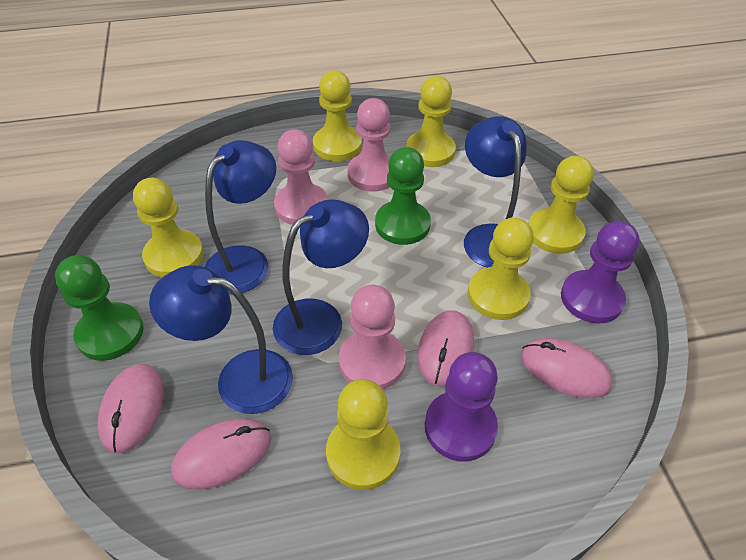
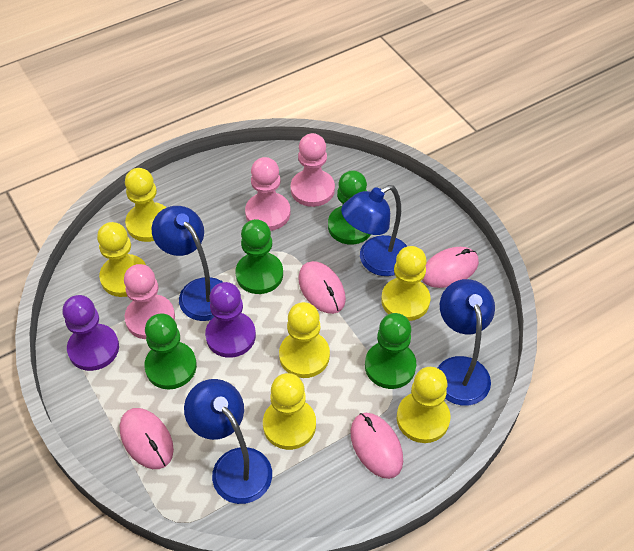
green pawn: 2 -> 4

